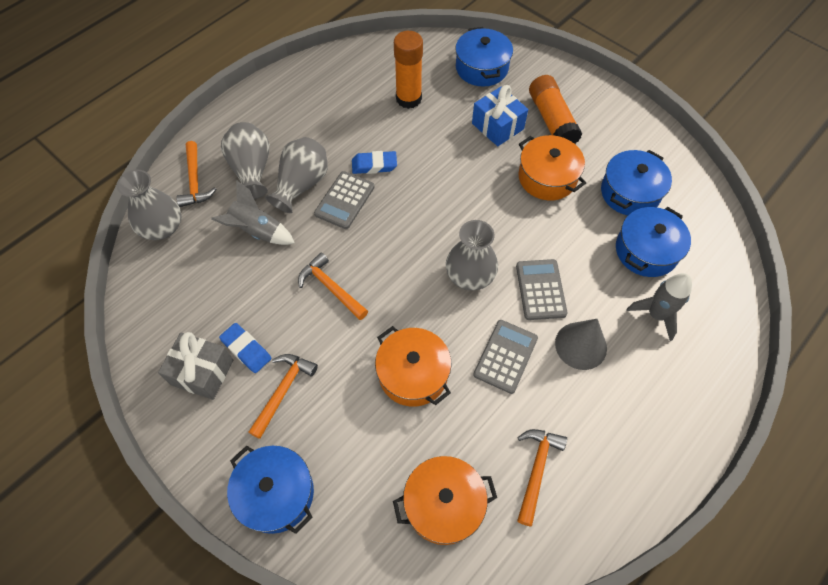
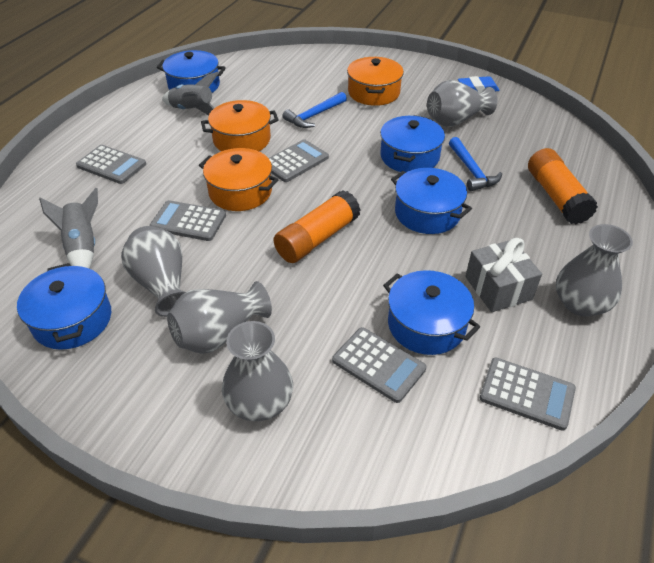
blue eraser: 2 -> 1
blue gift: 1 -> 0
blue hammer: 0 -> 2
blue pot: 4 -> 5
grey calculator: 3 -> 5
grey cone: 1 -> 0
grey vase: 4 -> 5
orange hammer: 4 -> 0

